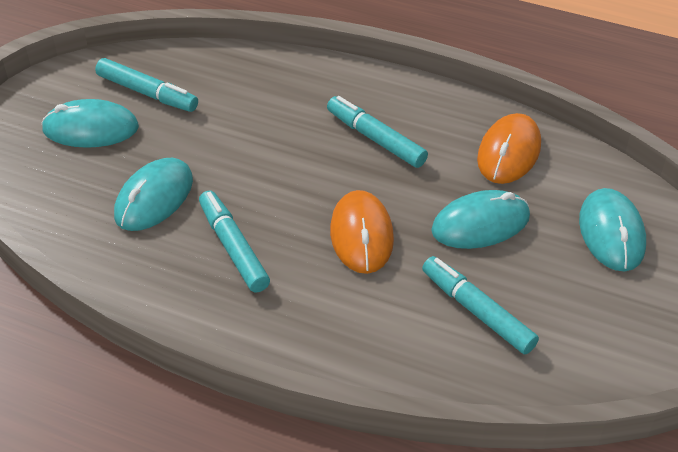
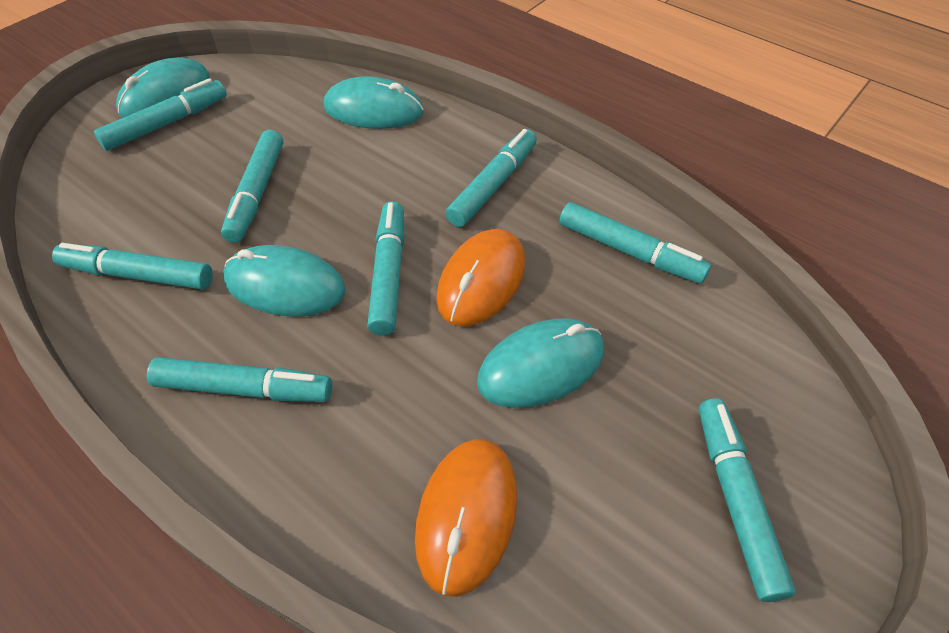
turquoise marker: 4 -> 8

